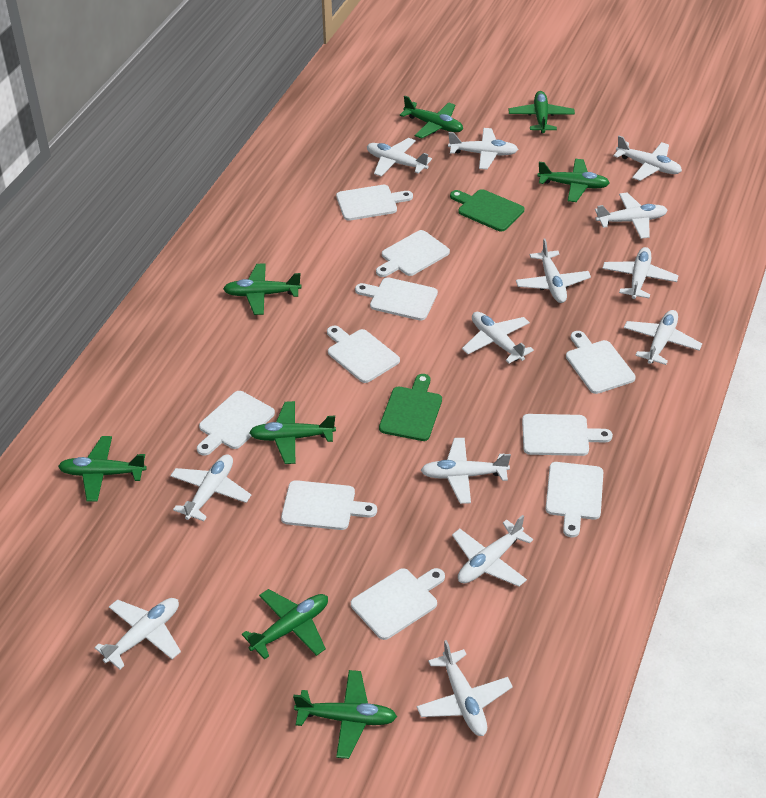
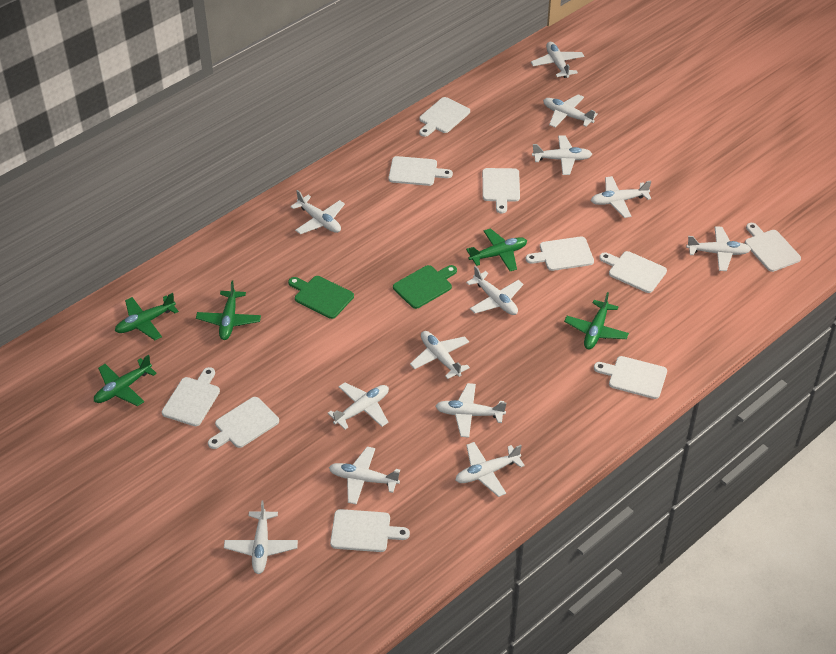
green plane: 8 -> 5

